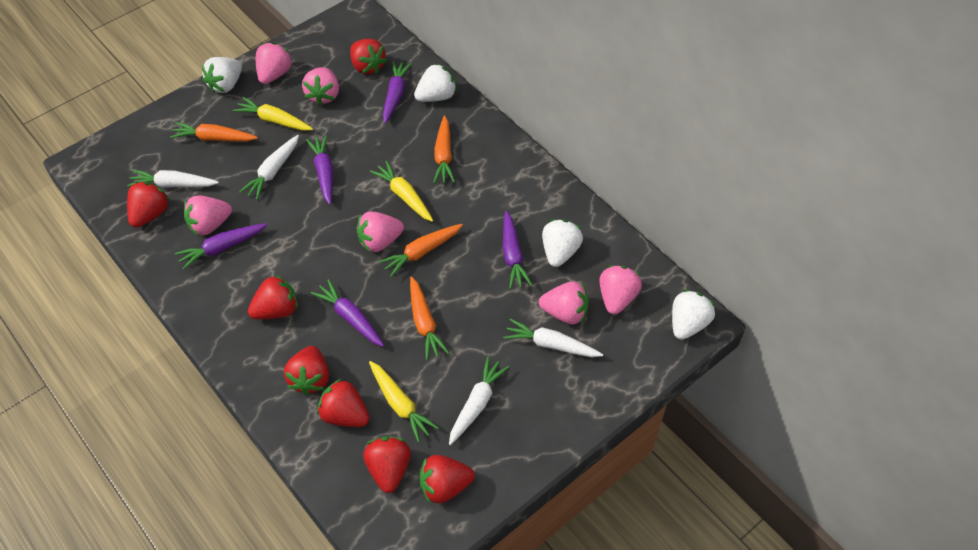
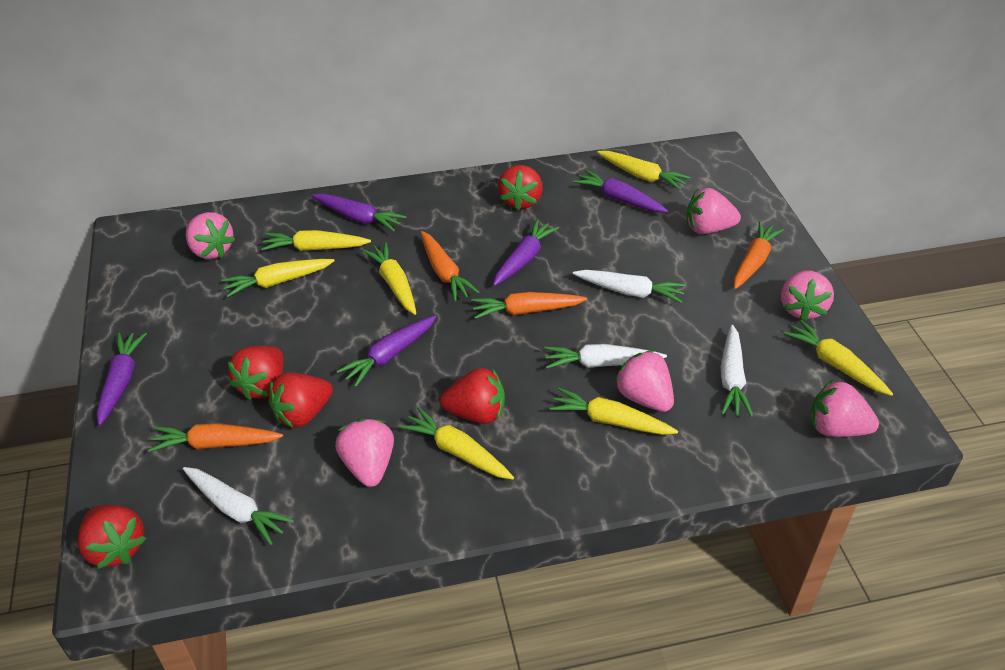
red strawberry: 7 -> 5
white strawberry: 4 -> 0
yellow carrot: 3 -> 7

